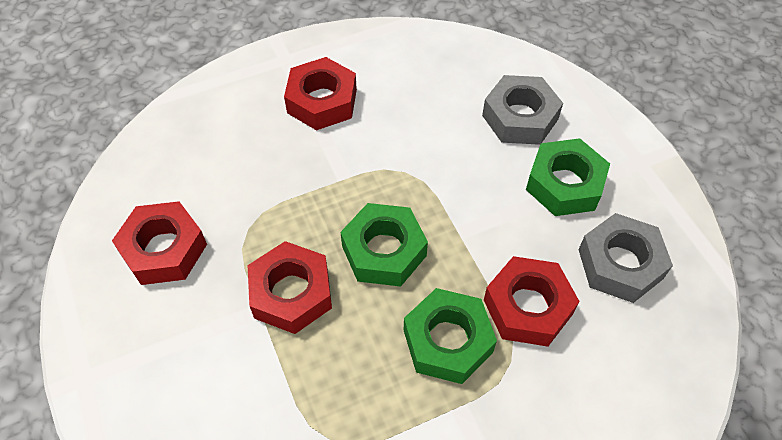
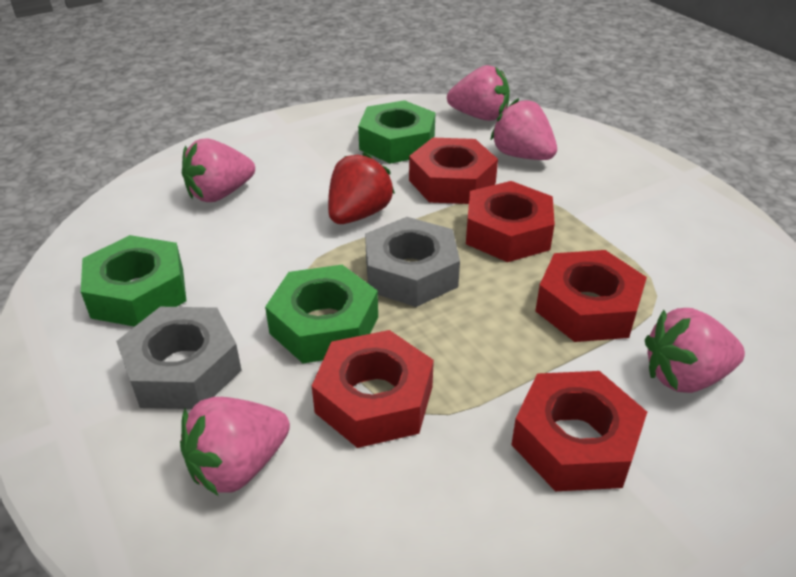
pink strawberry: 0 -> 5
red nut: 4 -> 5
red strawberry: 0 -> 1

